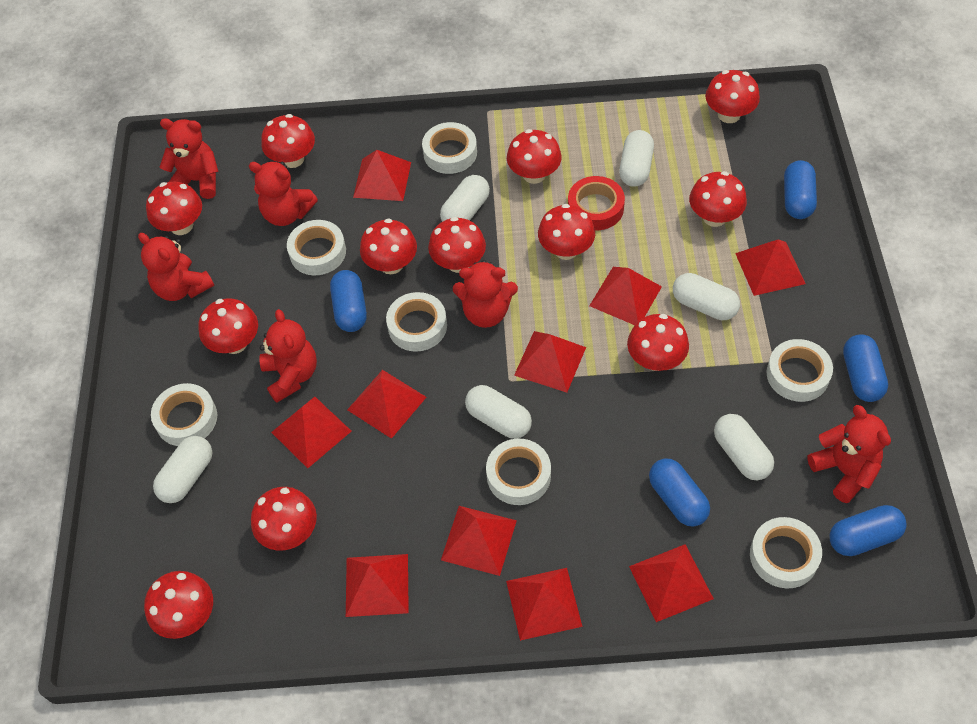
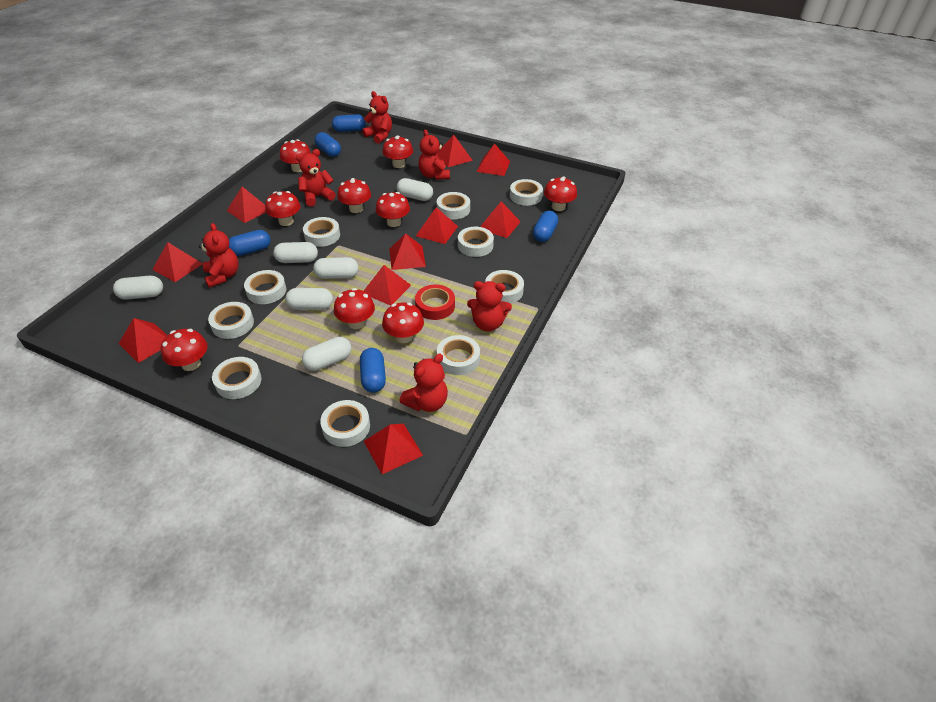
red mushroom: 12 -> 9
white tape: 7 -> 10

